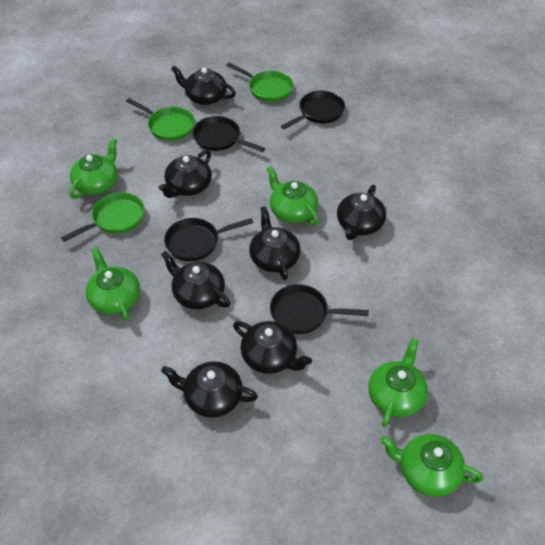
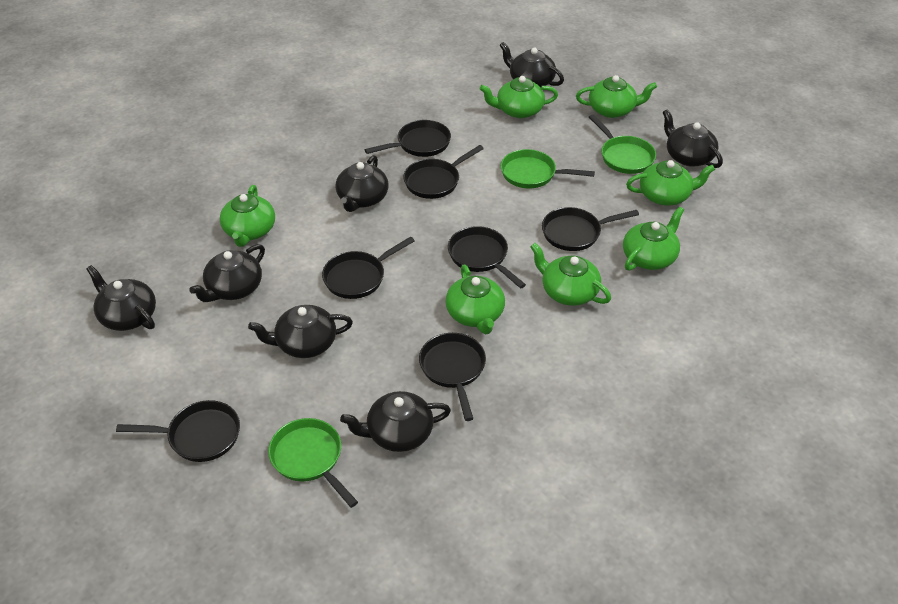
black pan: 4 -> 7
green teapot: 5 -> 7

